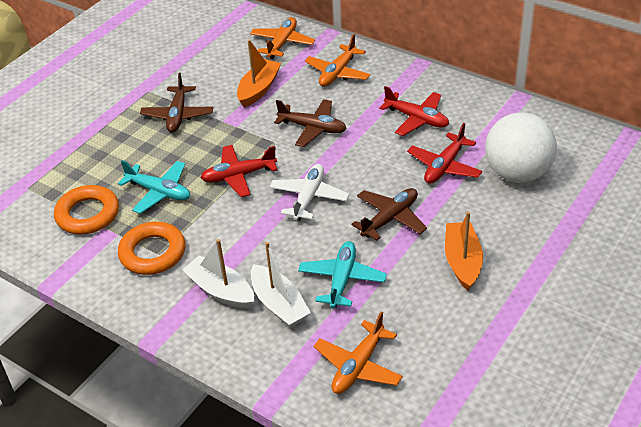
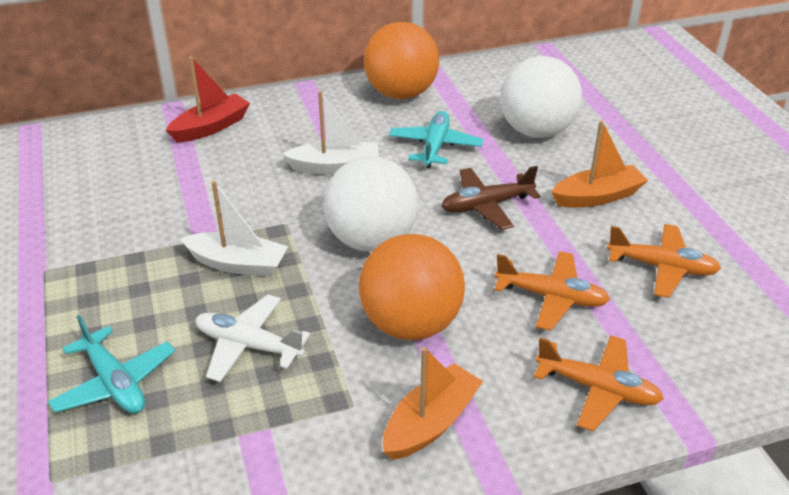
brown plane: 3 -> 1
orange ball: 0 -> 2
orange ring: 2 -> 0
red boat: 0 -> 1
red plane: 3 -> 0
white ball: 1 -> 2

